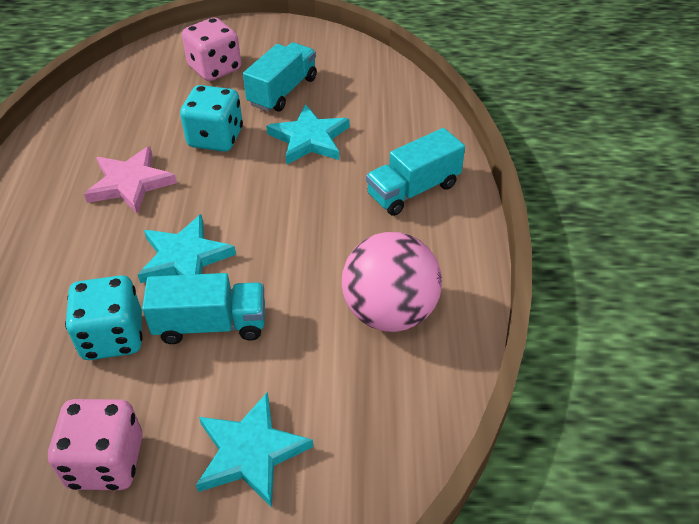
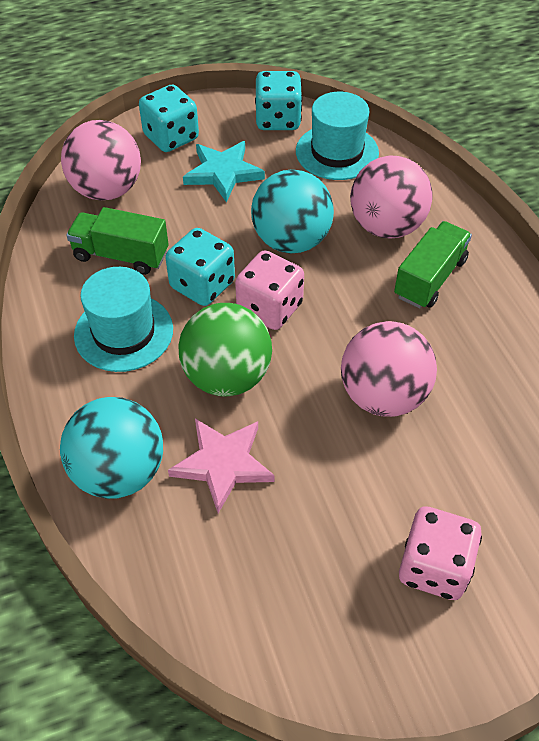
green ball: 0 -> 1
green truck: 0 -> 2
pink ball: 1 -> 3
turquoise ball: 0 -> 2
turquoise dice: 2 -> 3
turquoise hat: 0 -> 2
turquoise star: 3 -> 1
turquoise truck: 3 -> 0

